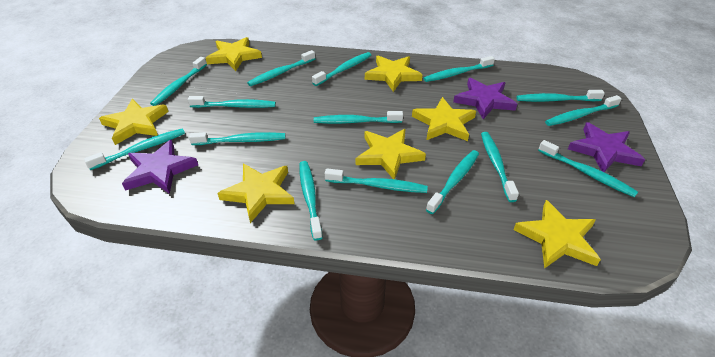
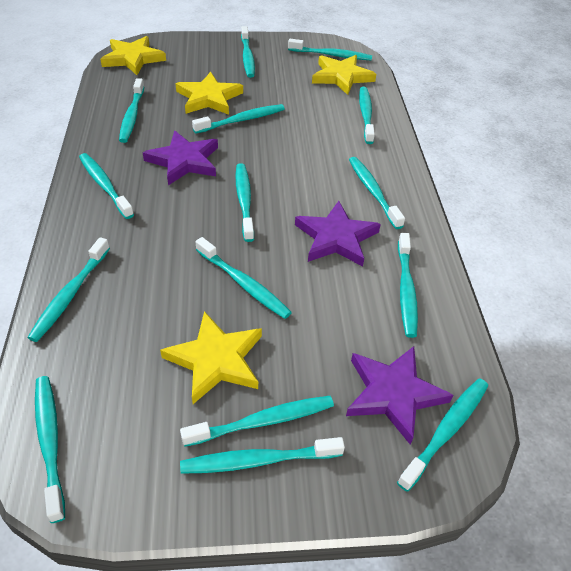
yellow star: 7 -> 4

